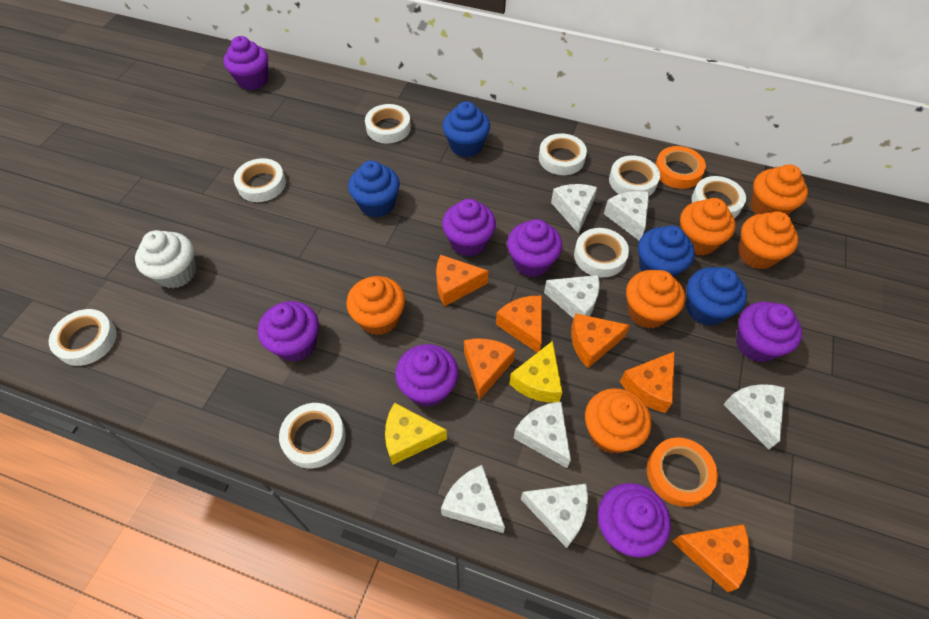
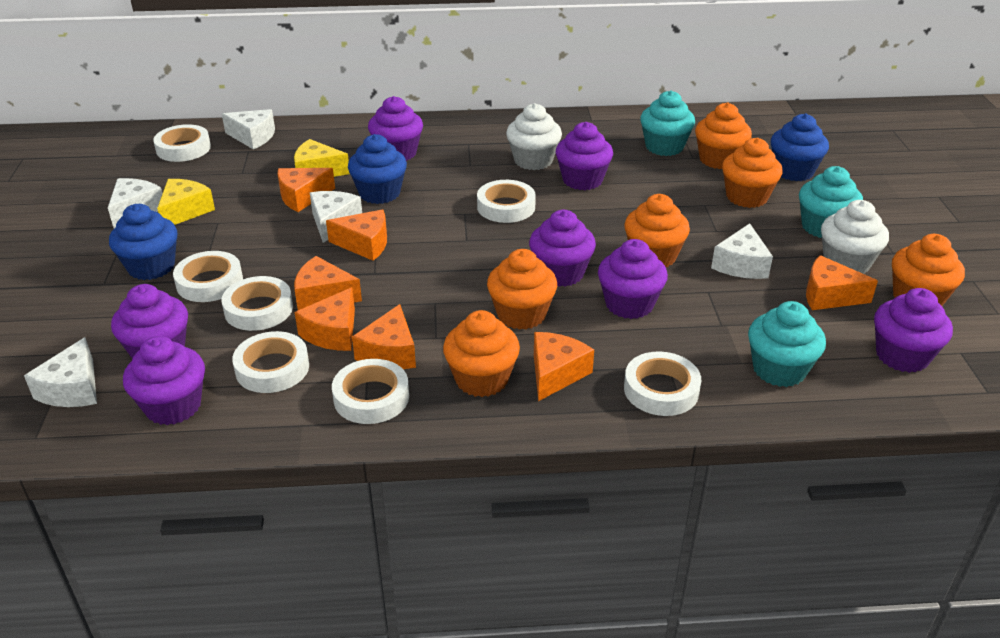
blue cupcake: 4 -> 3
orange cheese: 6 -> 7
orange tape: 2 -> 0
turquoise cupcake: 0 -> 3
white cheese: 7 -> 5
white cupcake: 1 -> 2
white tape: 8 -> 7

